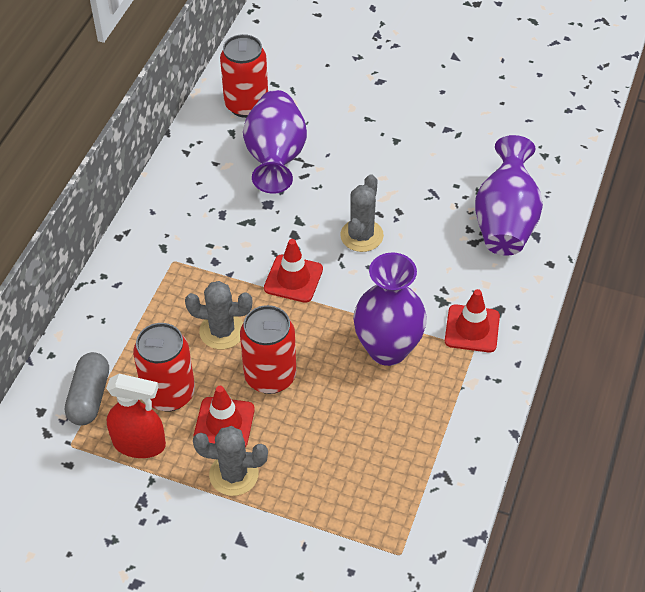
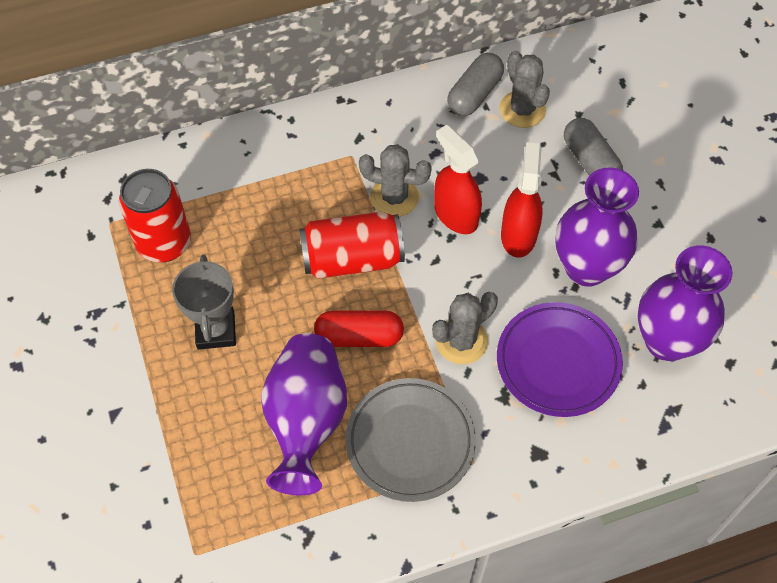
grey capsule: 1 -> 2
grey plate: 0 -> 1
grey trophy: 0 -> 1
purple plate: 0 -> 1
red can: 3 -> 2
red capsule: 0 -> 1
red spray bottle: 1 -> 2
red traffic cone: 3 -> 0

